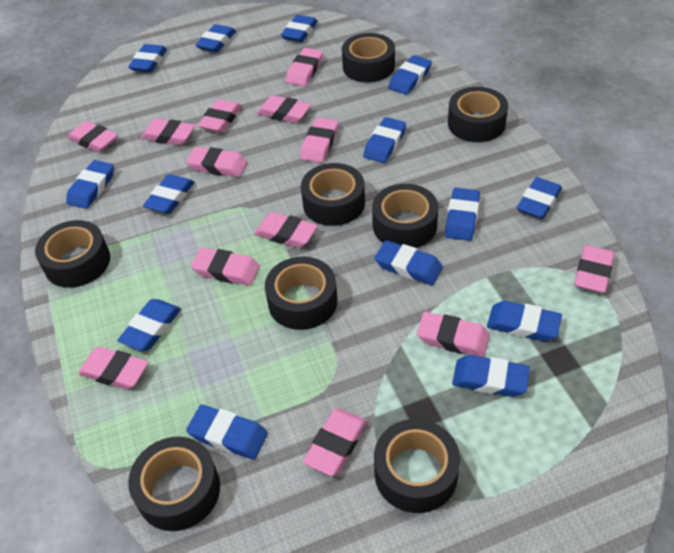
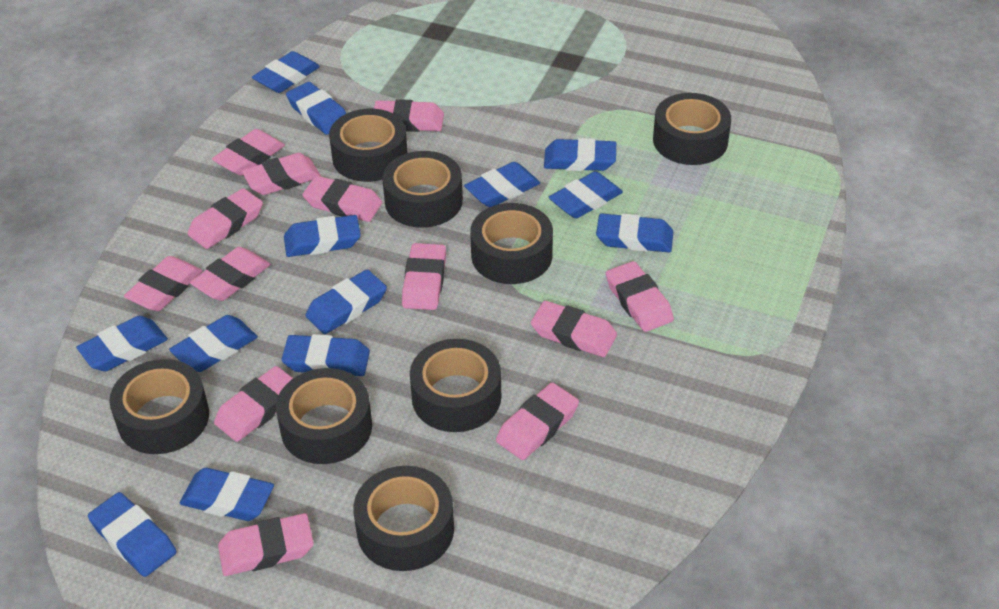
blue eraser: 14 -> 13

